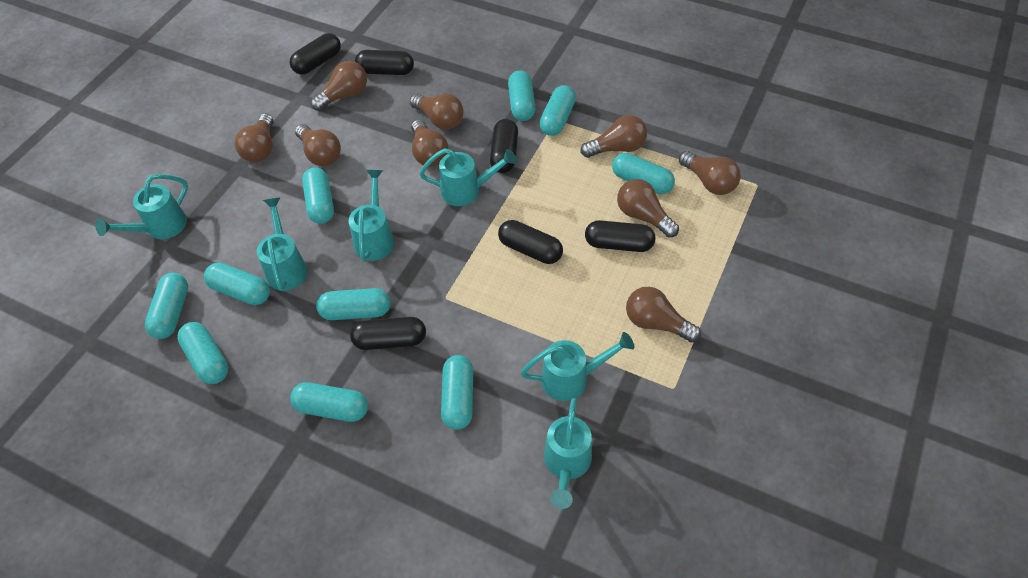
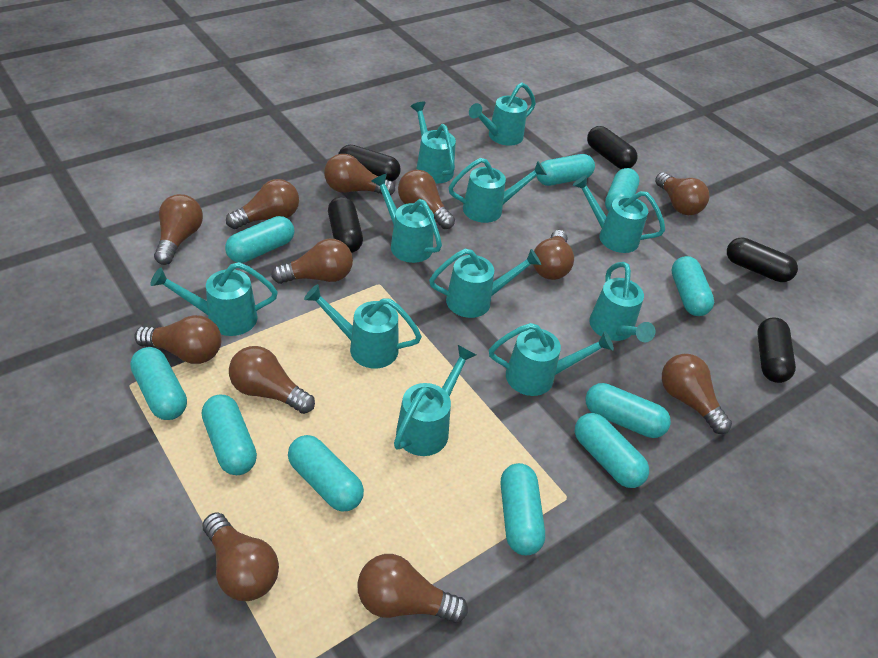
black capsule: 6 -> 5
brown light bulb: 9 -> 12
turquoise watering can: 6 -> 11

